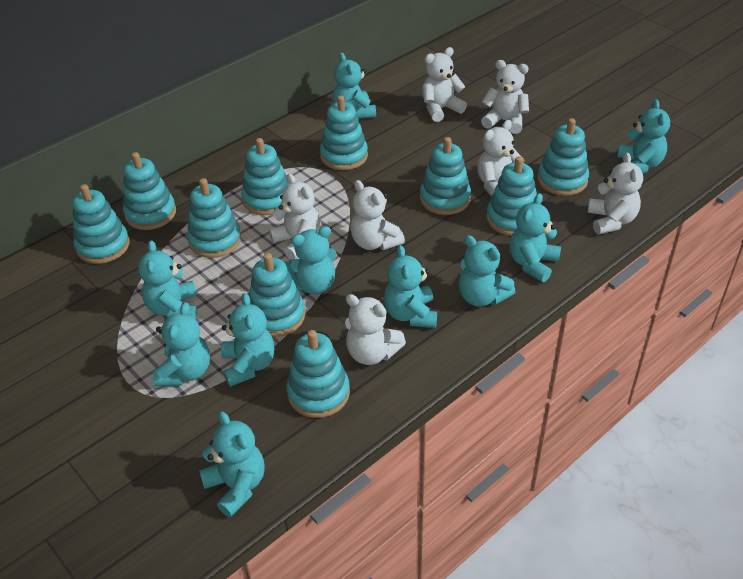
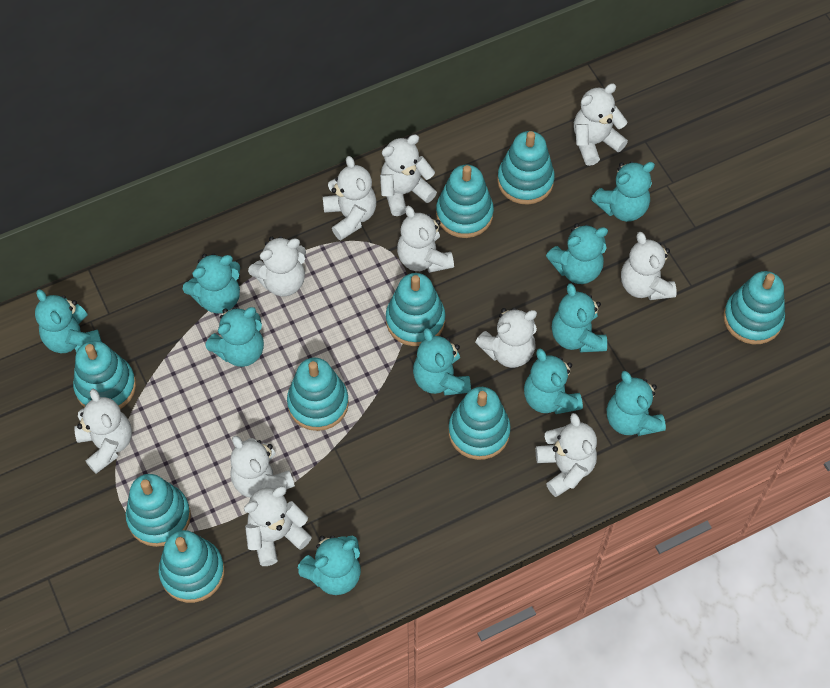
turquoise stacking toy: 10 -> 9
white teddy bear: 7 -> 11

